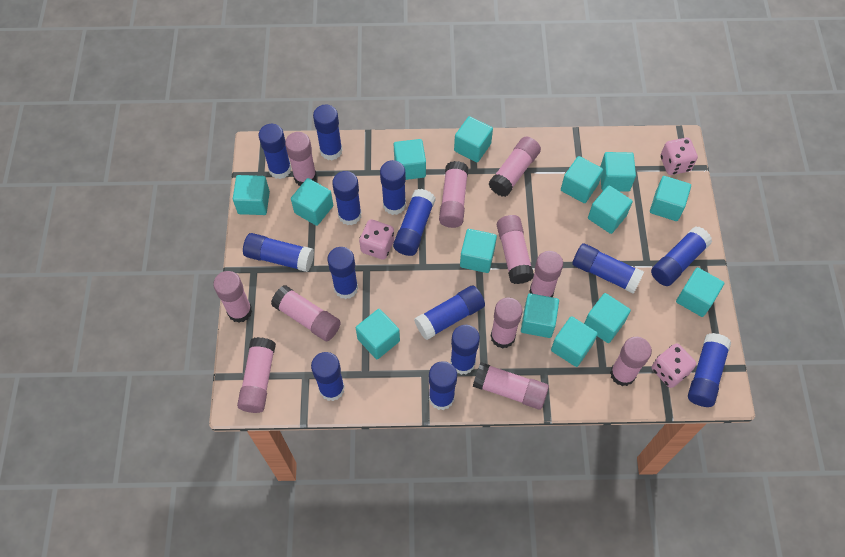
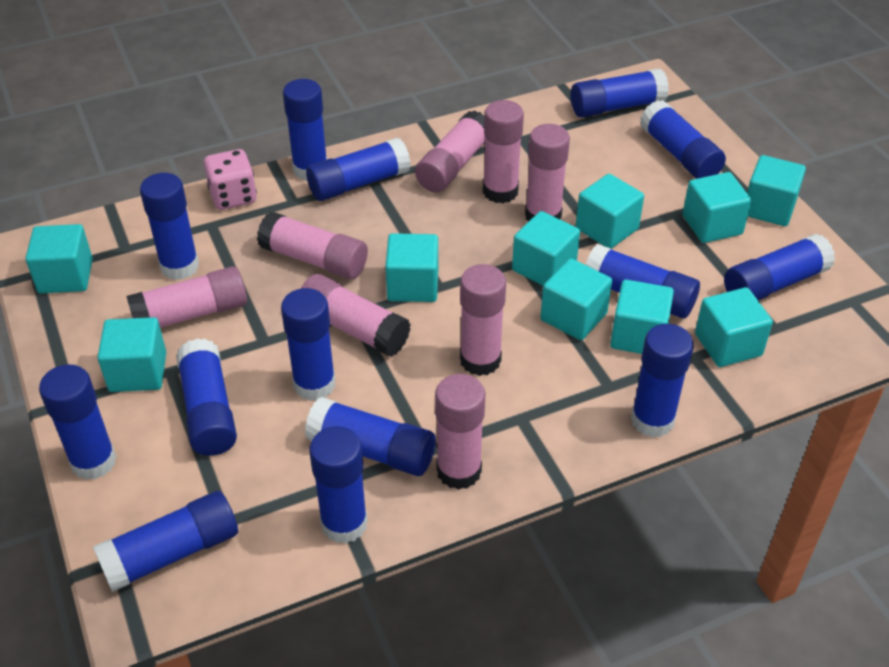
pink dice: 3 -> 1
pink glue stick: 11 -> 8
turquoise cube: 14 -> 10

